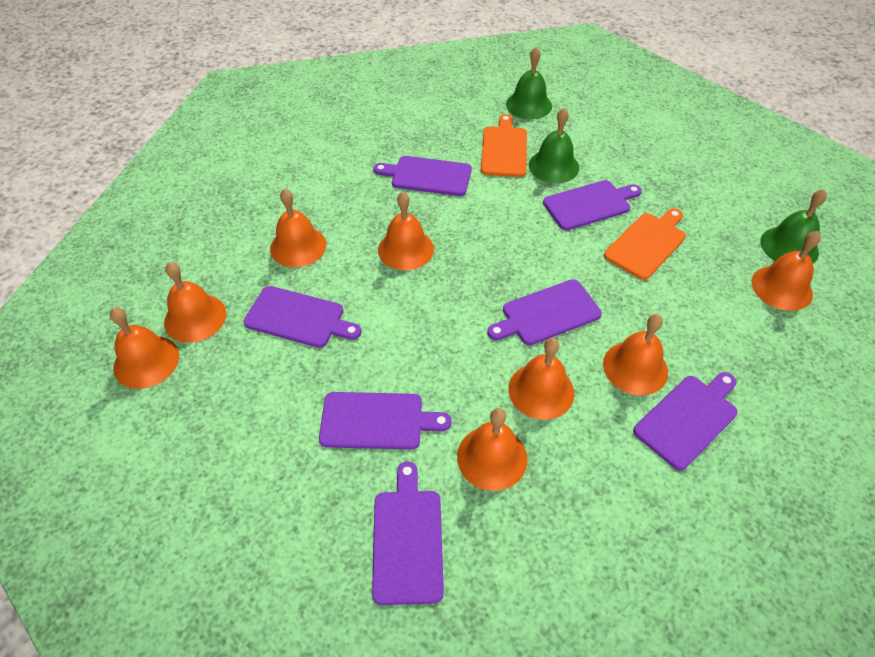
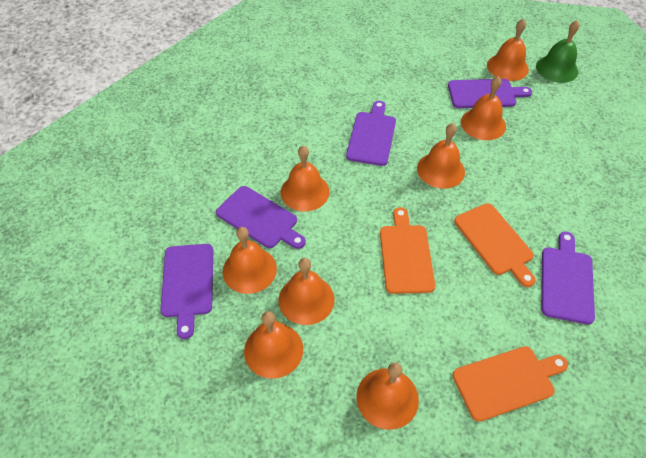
green bell: 3 -> 1
orange cutting board: 2 -> 3
purple cutting board: 7 -> 5

